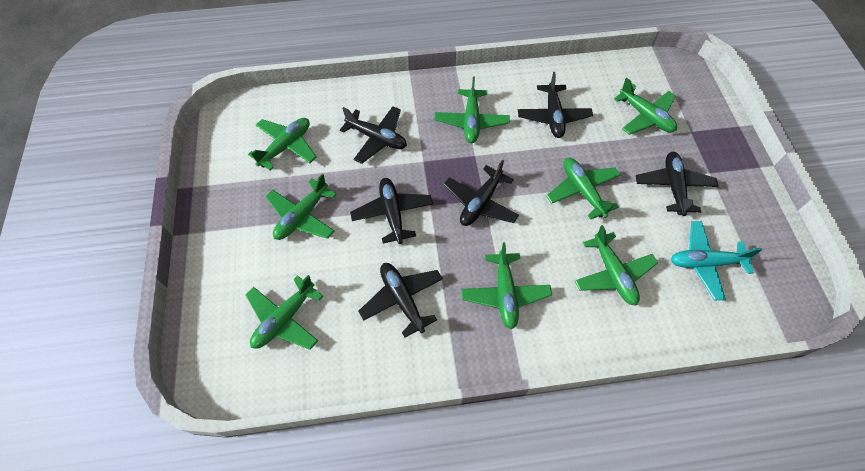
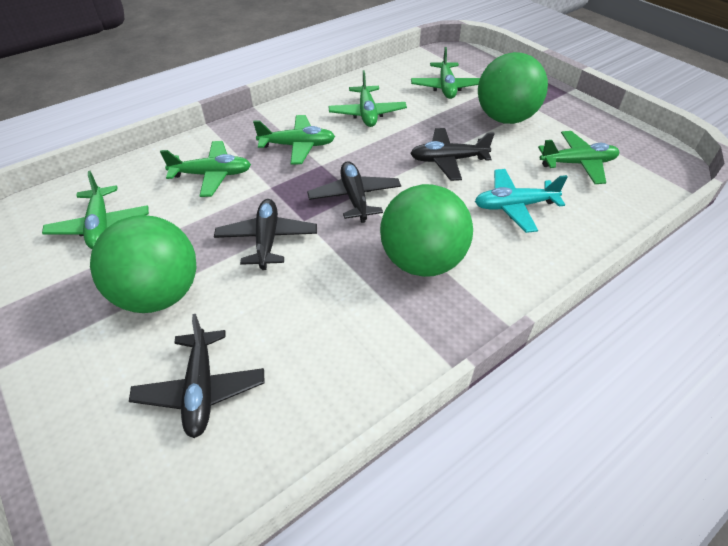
black plane: 6 -> 4
green ball: 0 -> 3
green plane: 8 -> 6

